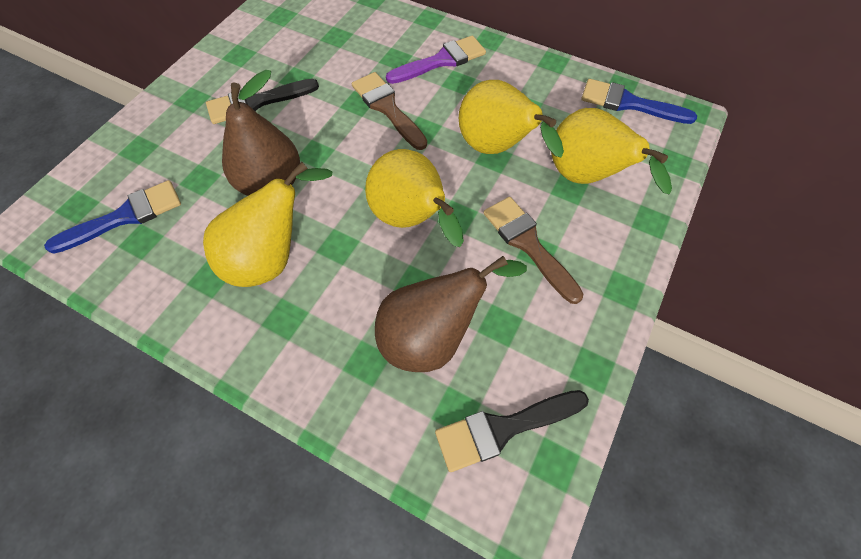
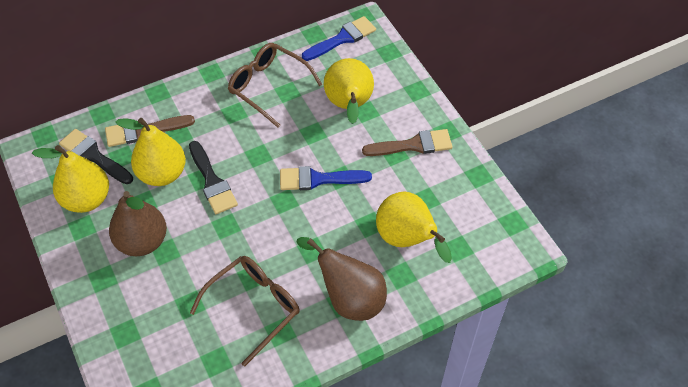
brown glasses: 0 -> 2
purple brush: 1 -> 0

